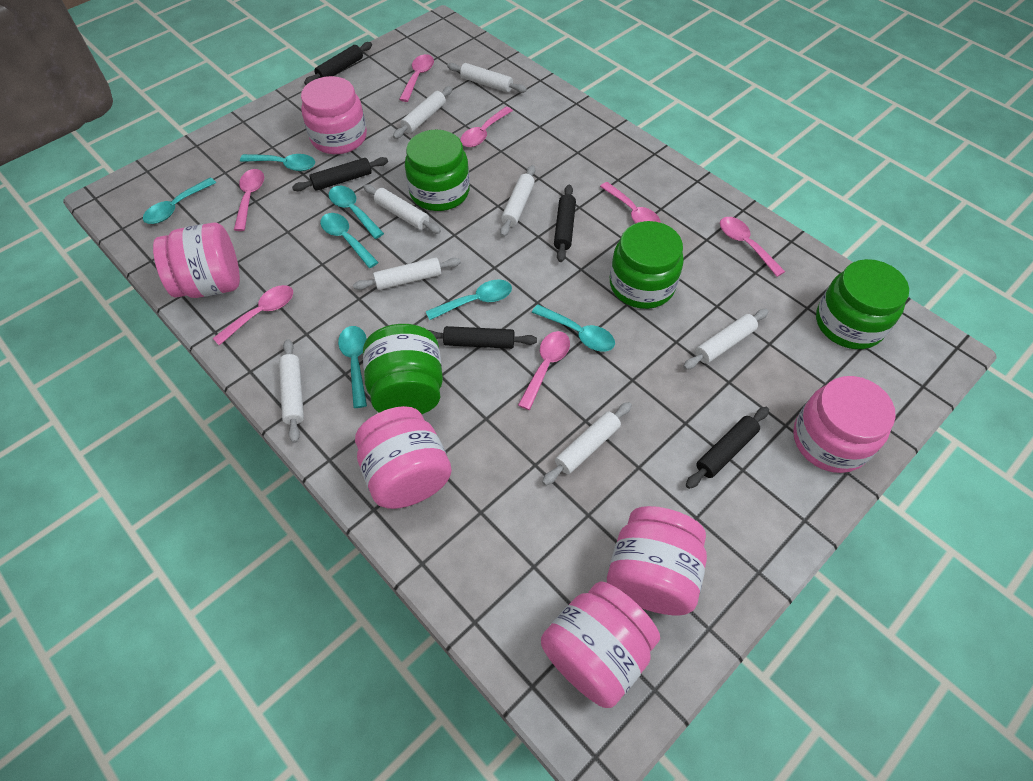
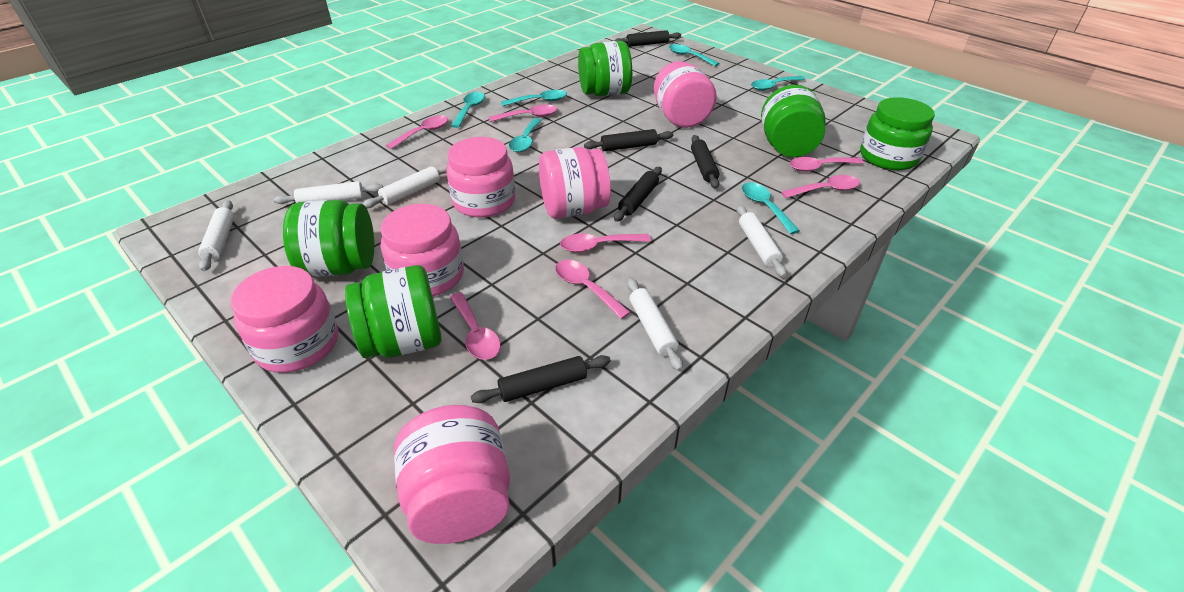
green jar: 4 -> 5
turquoise spoon: 7 -> 6
white rolling pin: 8 -> 5

